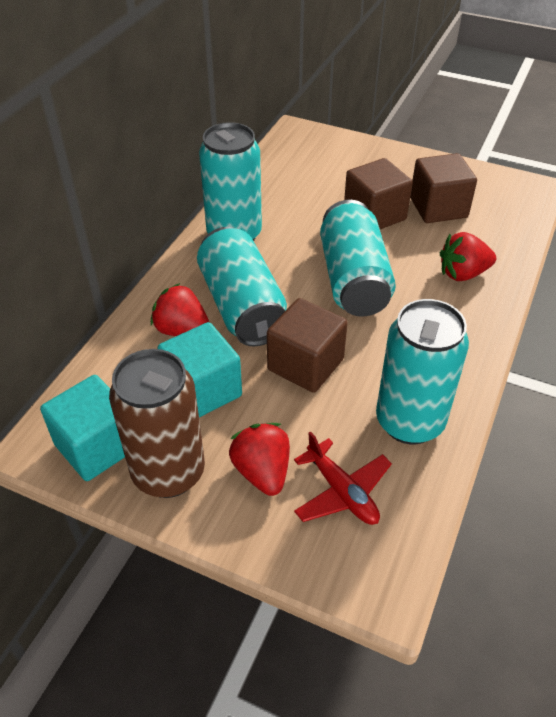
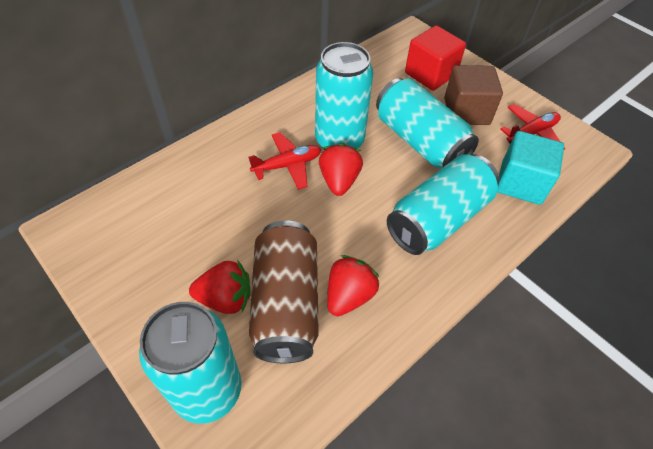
brown cube: 3 -> 1
red cube: 0 -> 1
red plane: 1 -> 2
turquoise cube: 2 -> 1

